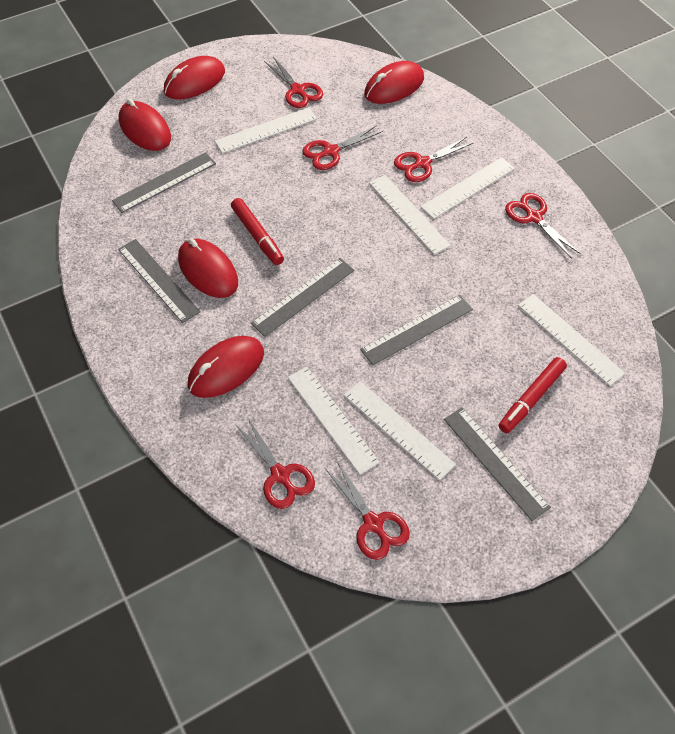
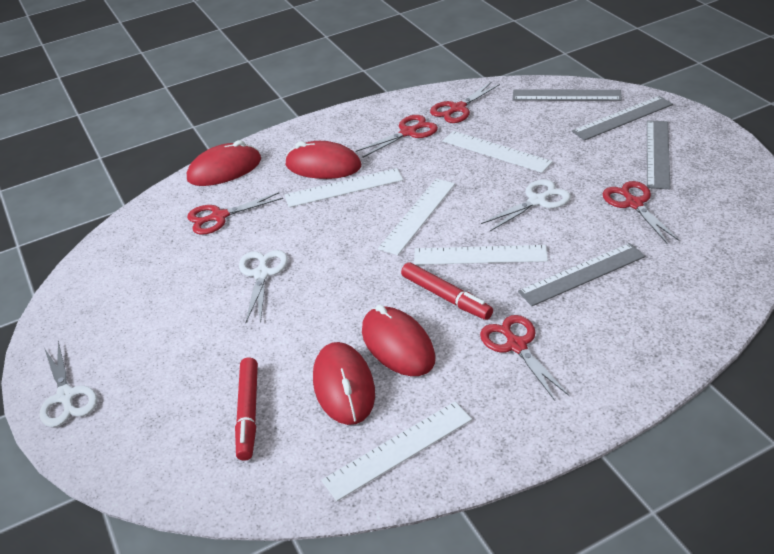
grey ruler: 5 -> 4
red mouse: 5 -> 4
red scissors: 6 -> 5
white ruler: 6 -> 5
white scissors: 0 -> 3

